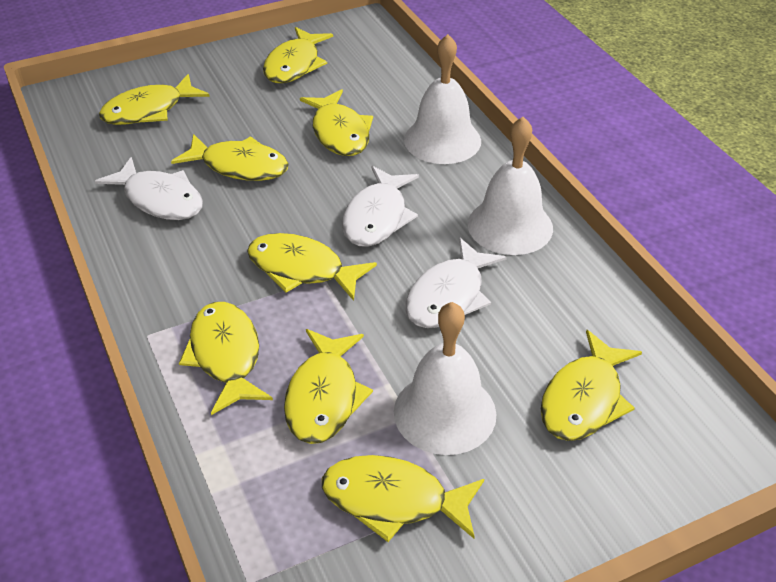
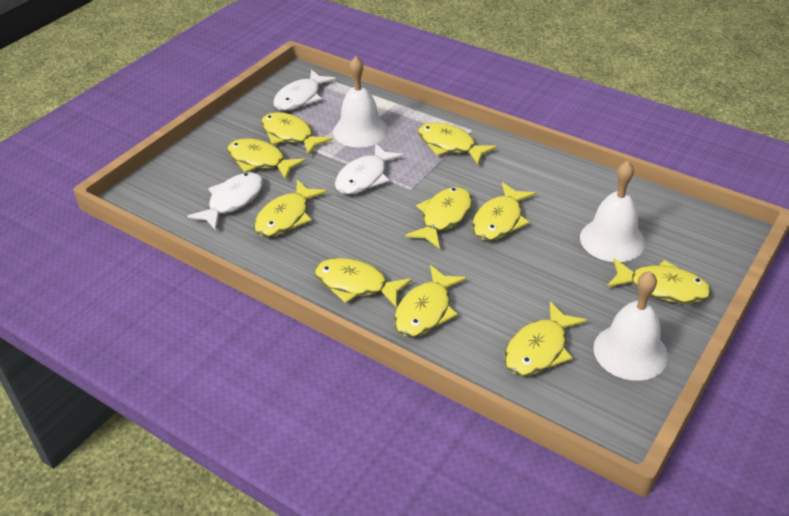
yellow fish: 9 -> 10

